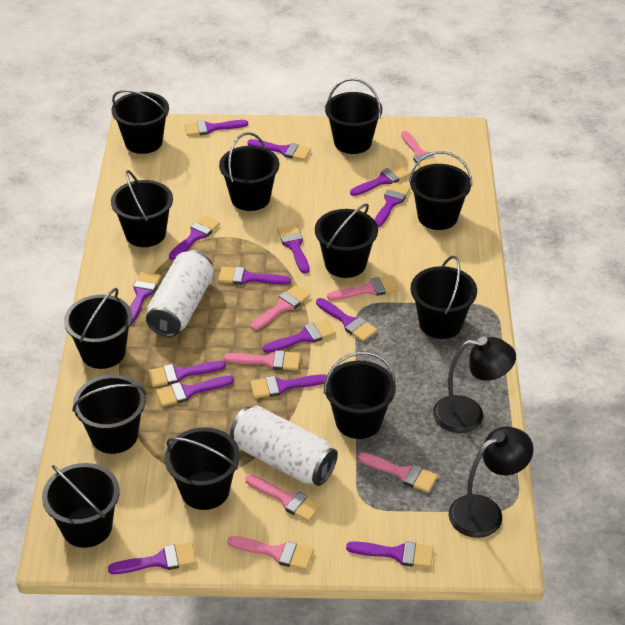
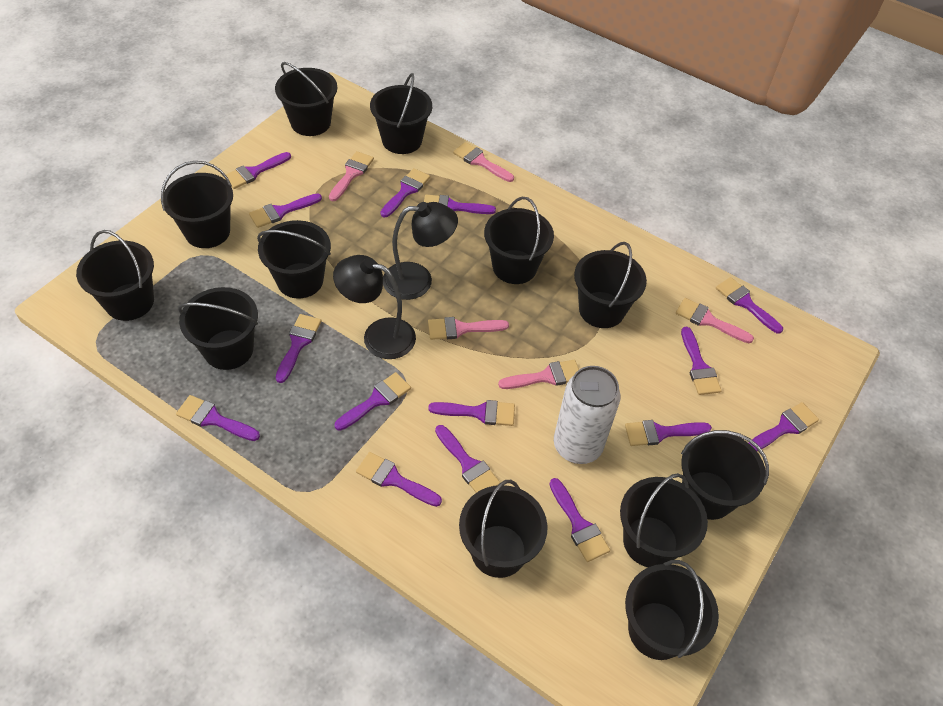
pink brush: 7 -> 5
white can: 2 -> 1

